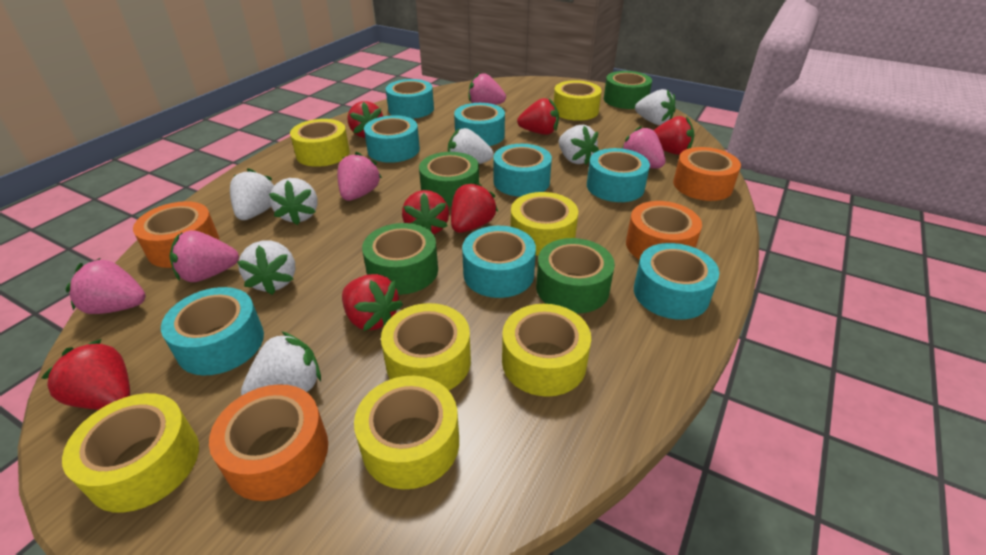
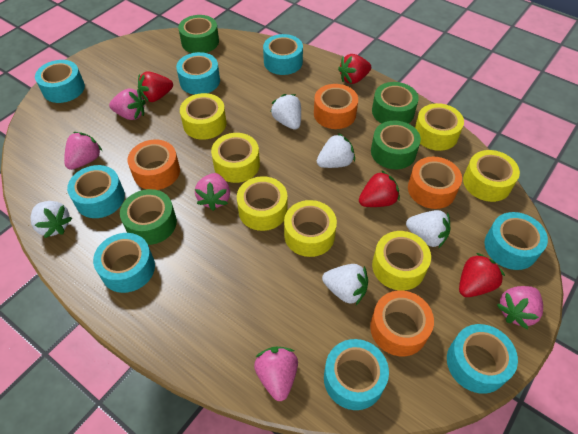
red strawberry: 7 -> 4
white strawberry: 7 -> 5

